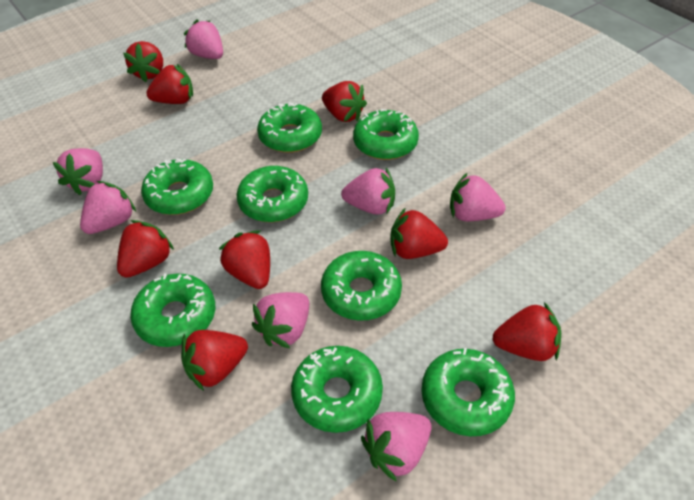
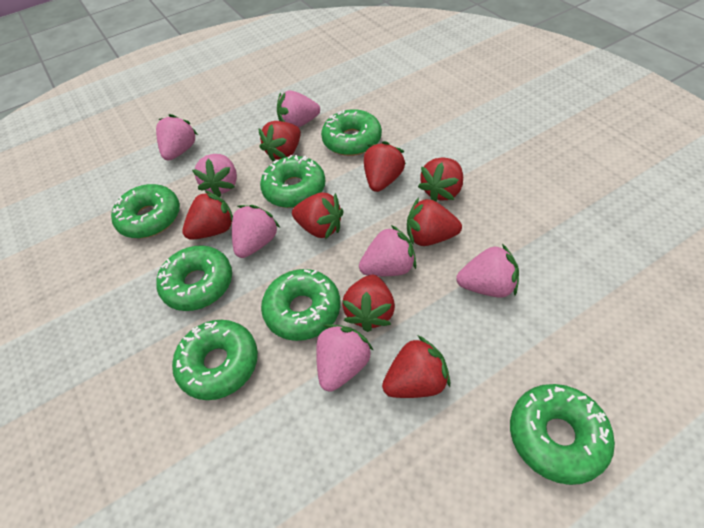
green donut: 8 -> 7

